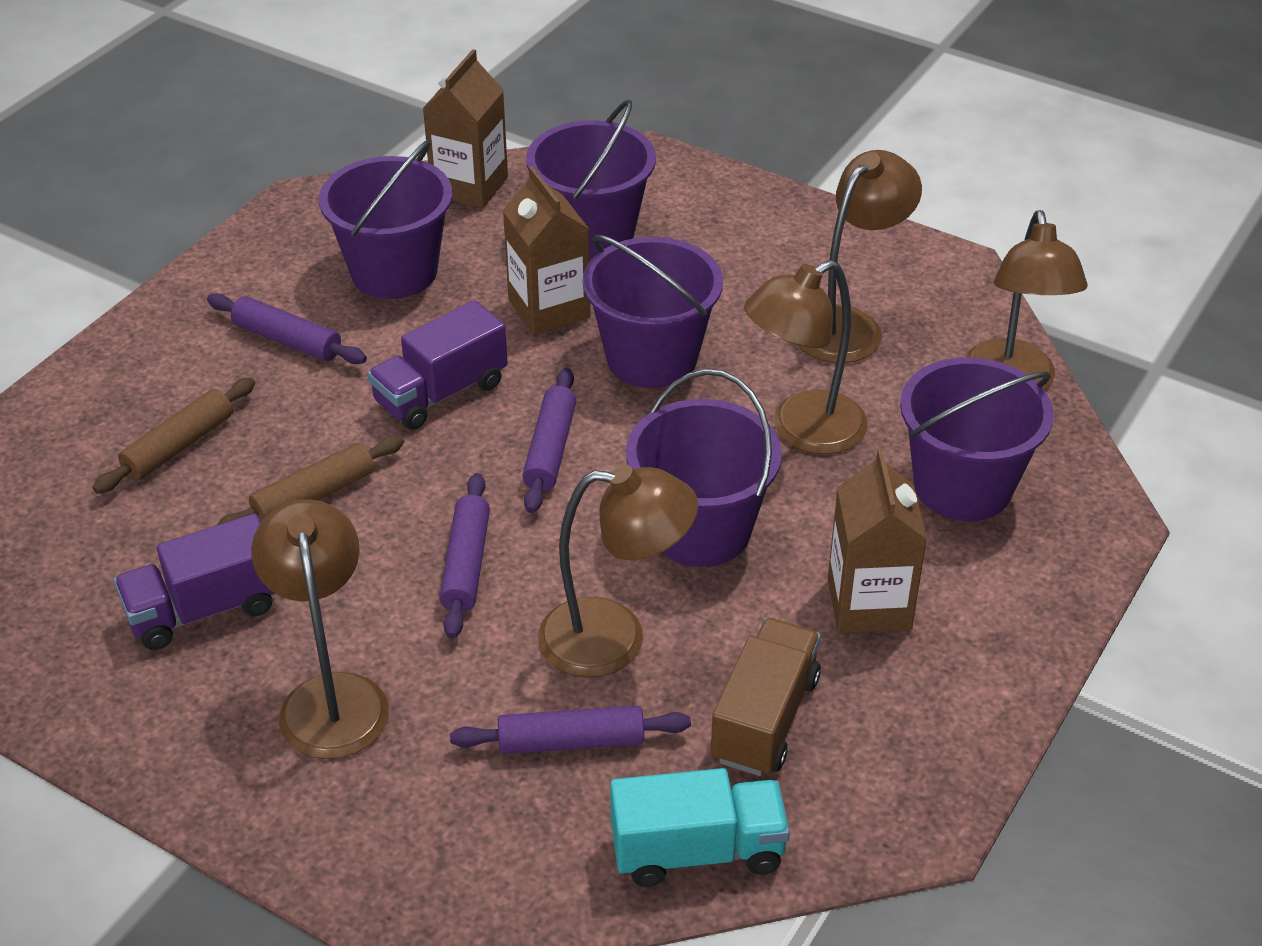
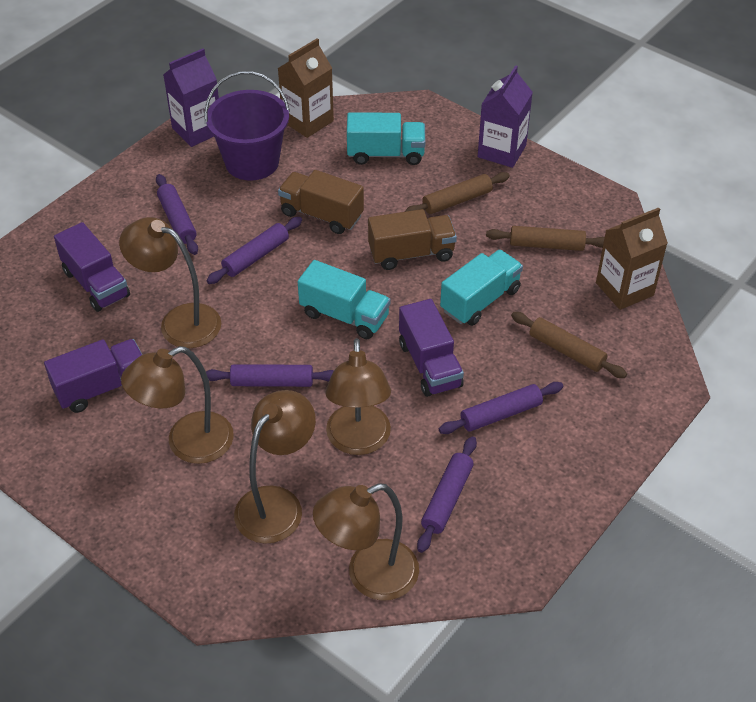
brown carton: 3 -> 2
brown rolling pin: 2 -> 3
brown truck: 1 -> 2
purple bucket: 5 -> 1
purple carton: 0 -> 2
purple rolling pin: 4 -> 5
purple truck: 2 -> 3
turquoise truck: 1 -> 3

